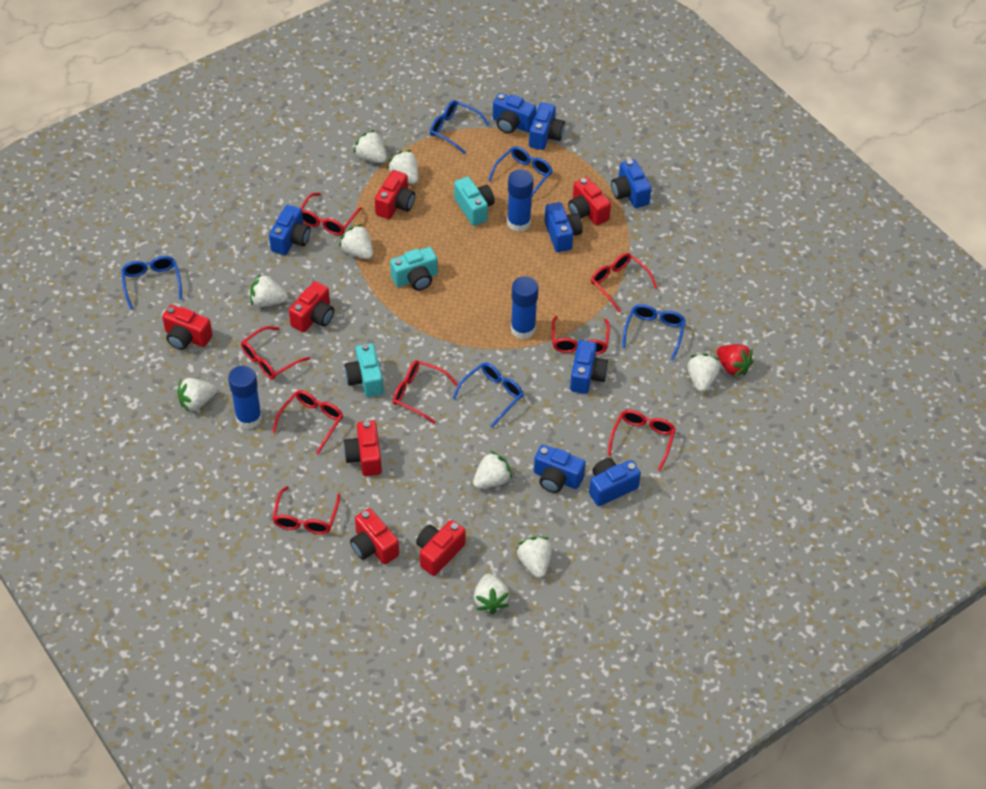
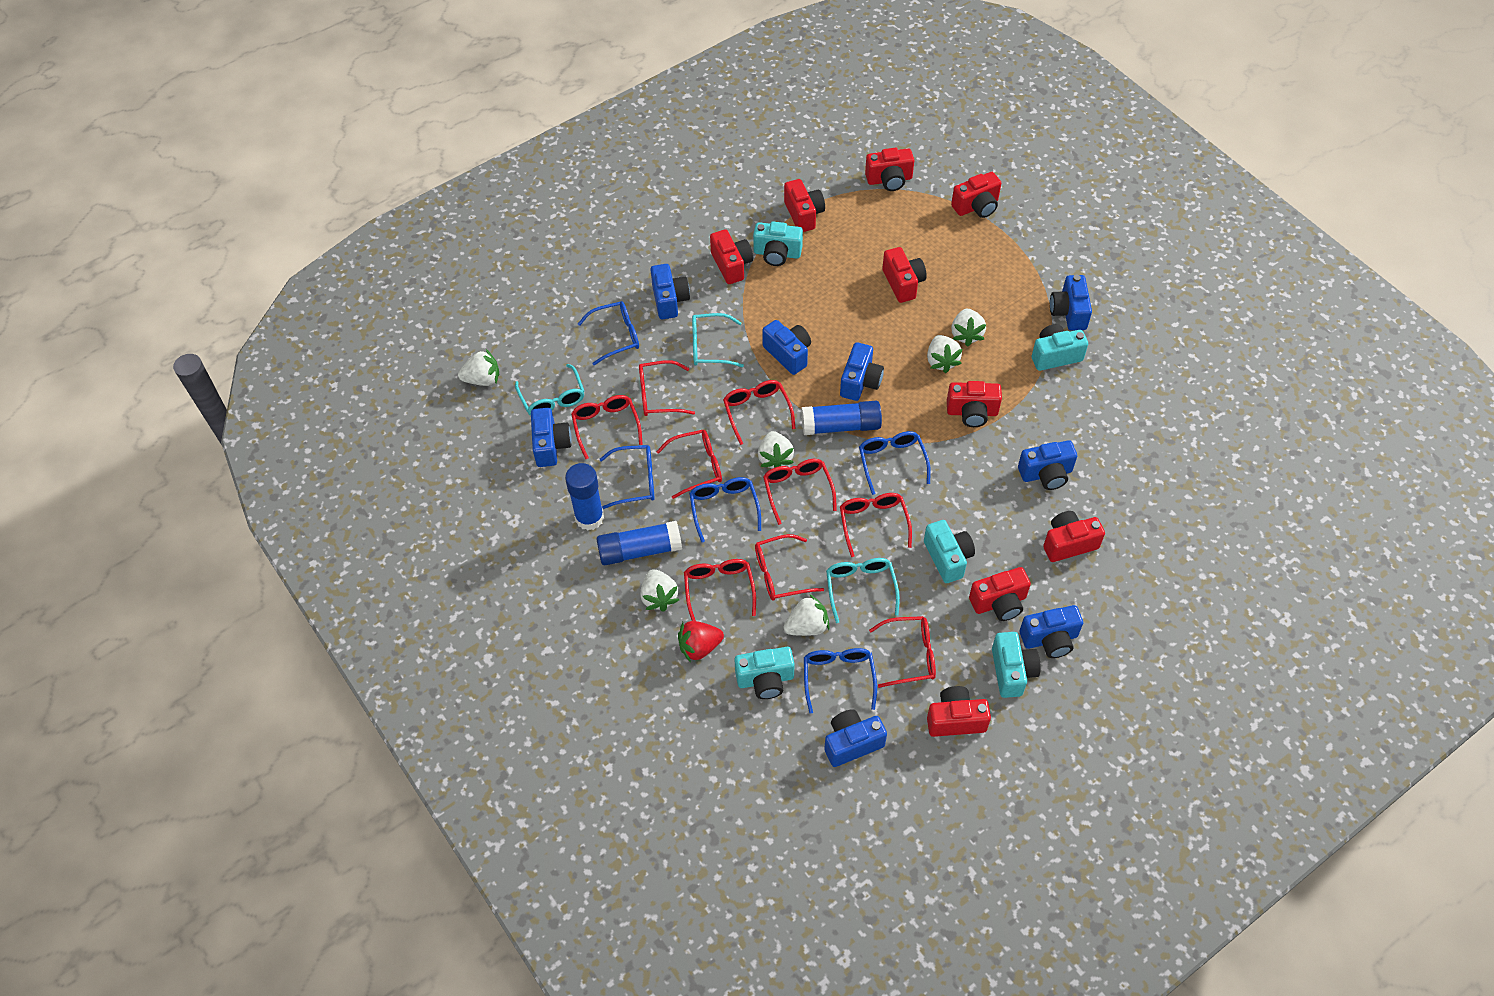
red camera: 7 -> 9
red glasses: 8 -> 9
turquoise camera: 3 -> 5
turquoise glasses: 0 -> 3
white strawberry: 9 -> 6

